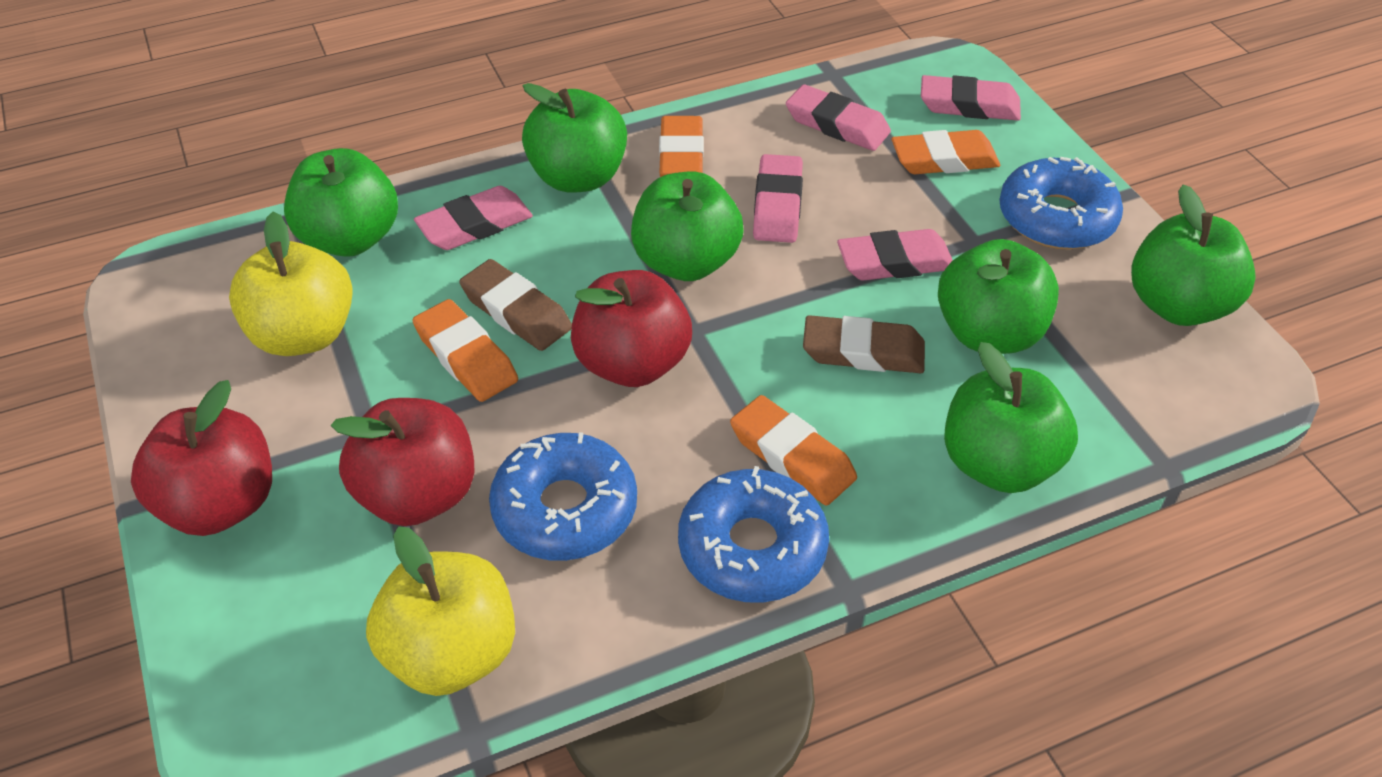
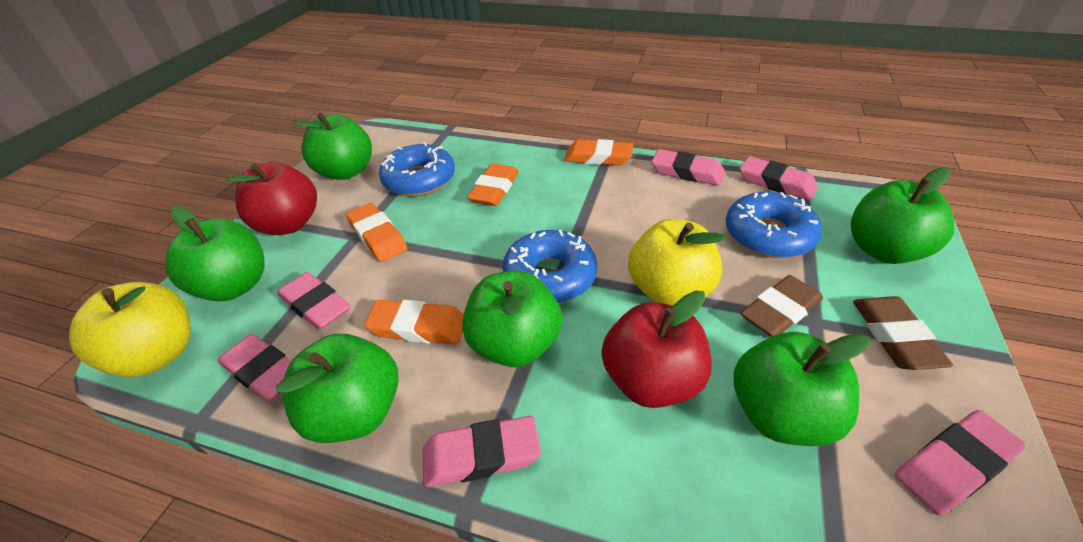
pink eraser: 5 -> 6
red apple: 3 -> 2

